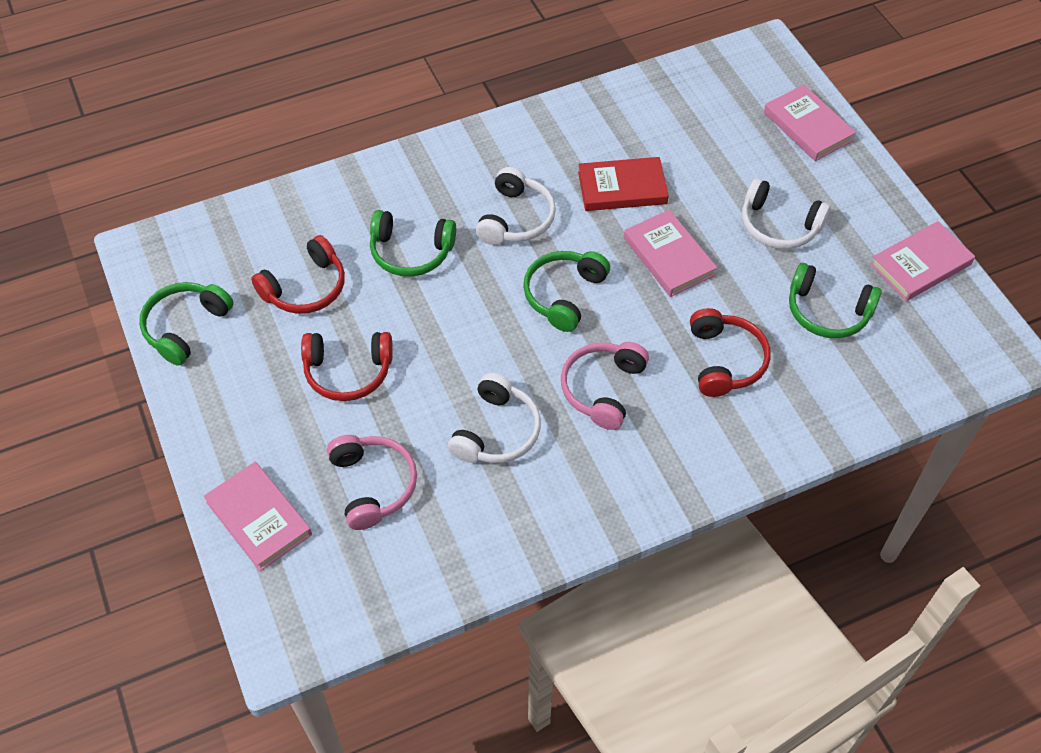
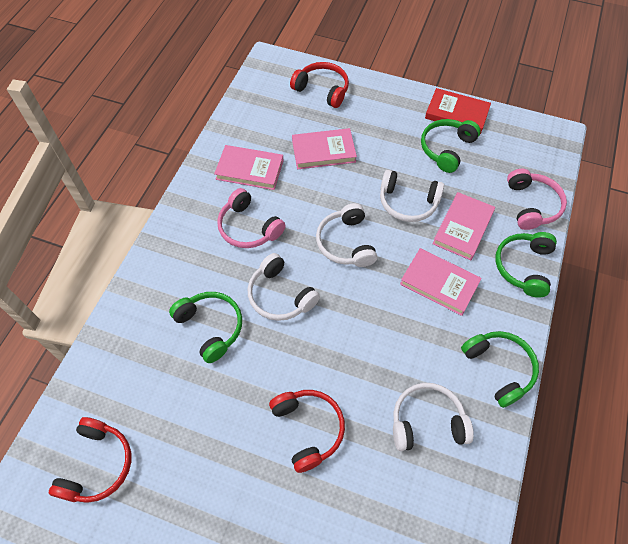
white headphones: 3 -> 4

